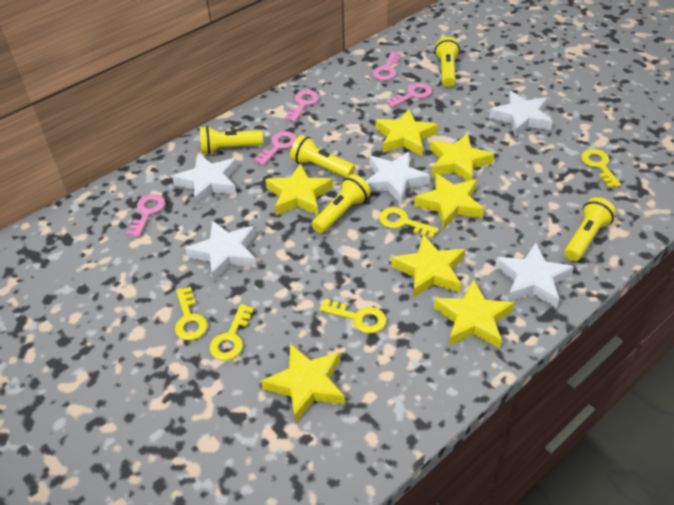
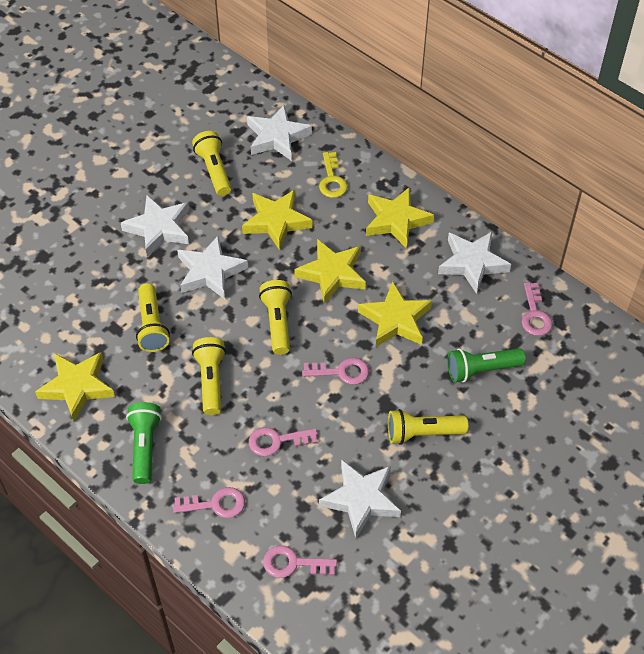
green flashlight: 0 -> 2
yellow key: 5 -> 1
yellow star: 7 -> 5

